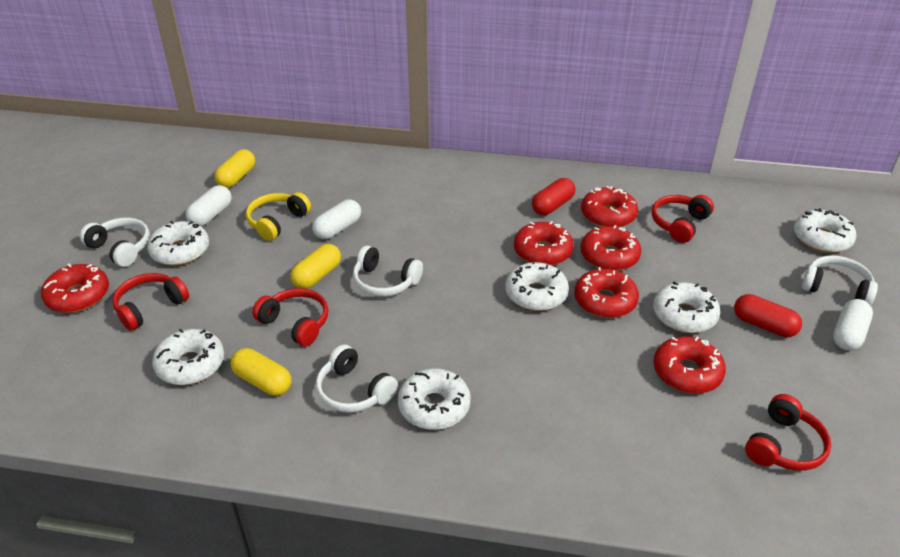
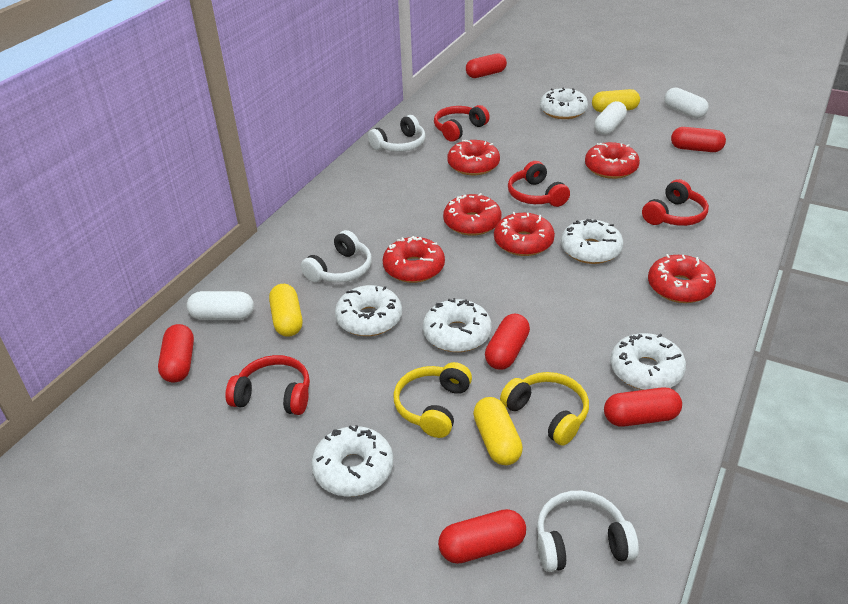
red capsule: 2 -> 6
white headphones: 4 -> 3
yellow headphones: 1 -> 2

